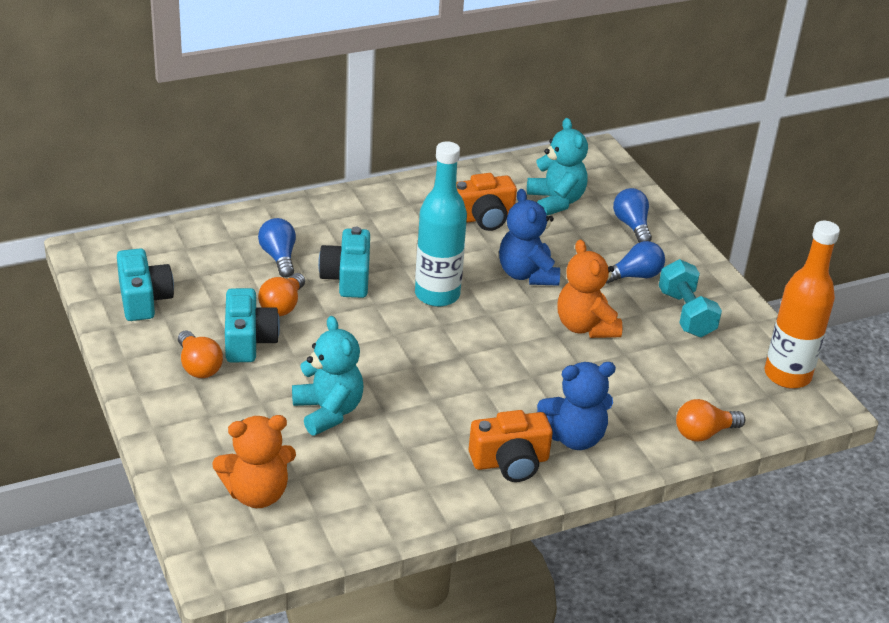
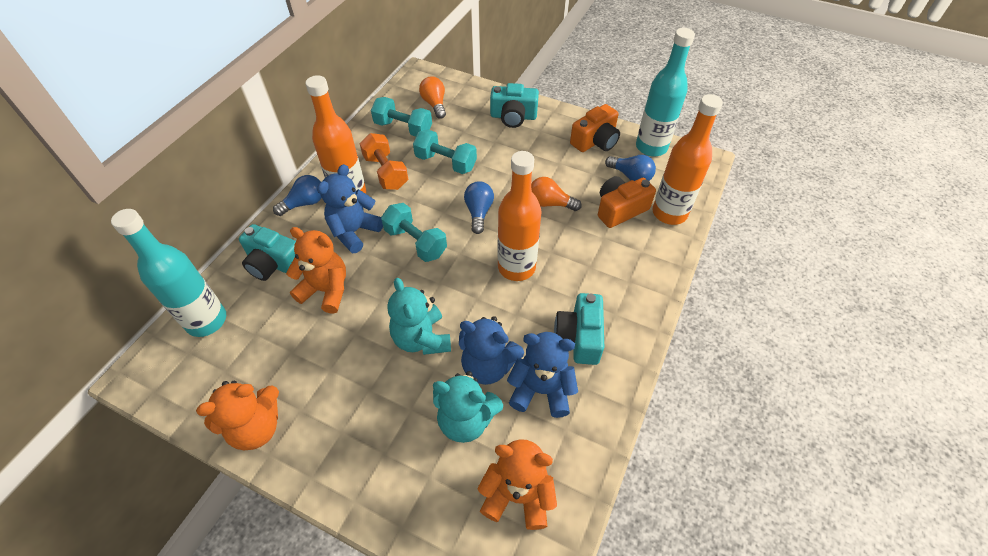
blue teddy bear: 2 -> 3
orange bottle: 1 -> 3
orange dumbbell: 0 -> 1
orange light bulb: 3 -> 2
orange teddy bear: 2 -> 3
turquoise bottle: 1 -> 2
turquoise dumbbell: 1 -> 3

